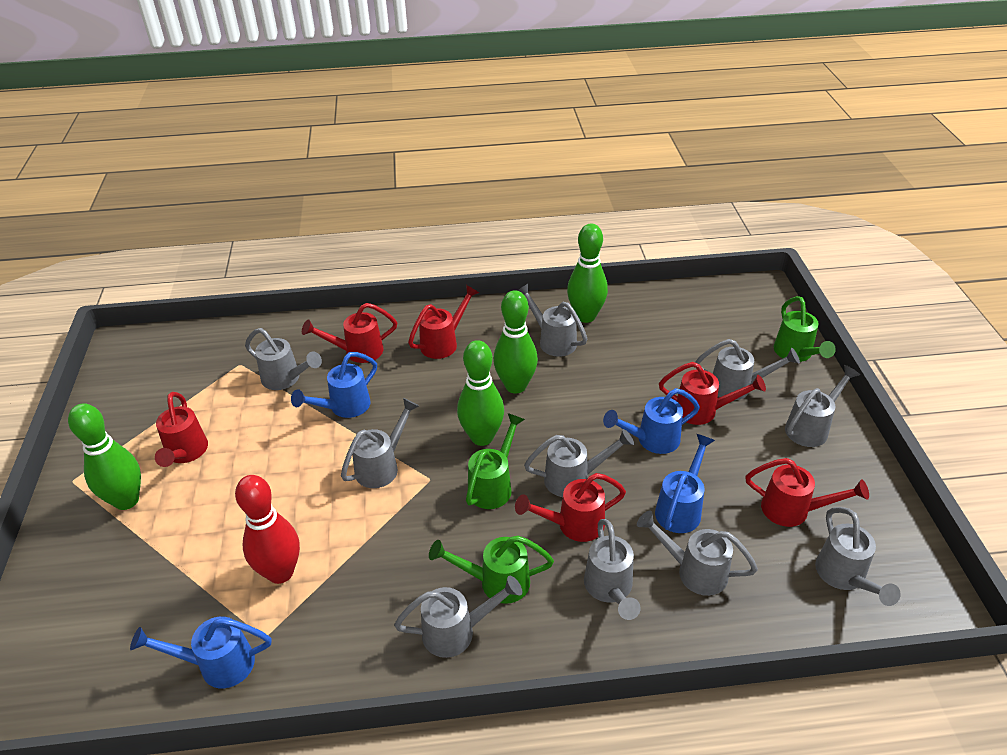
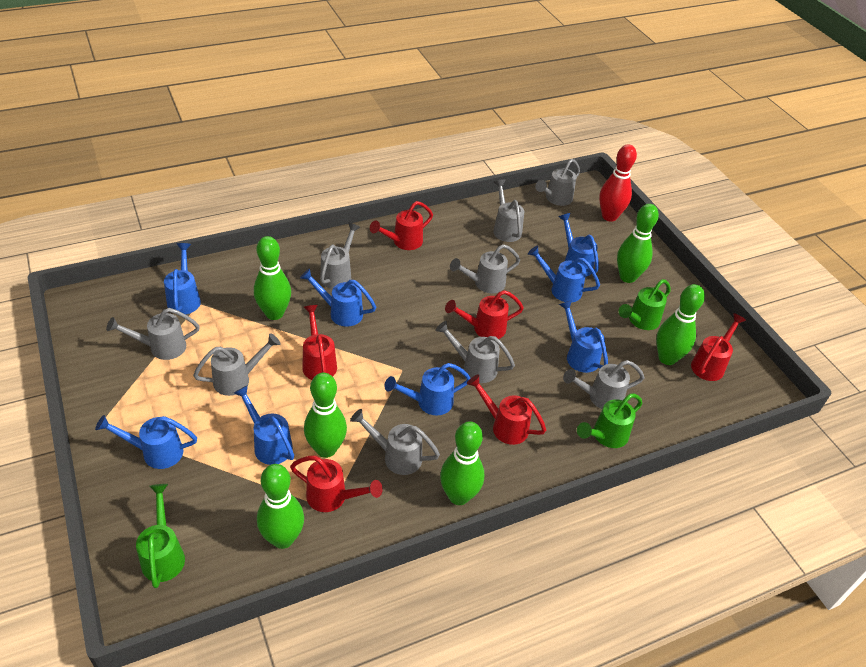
blue watering can: 4 -> 8
green bowling pin: 4 -> 6
grey watering can: 10 -> 9

